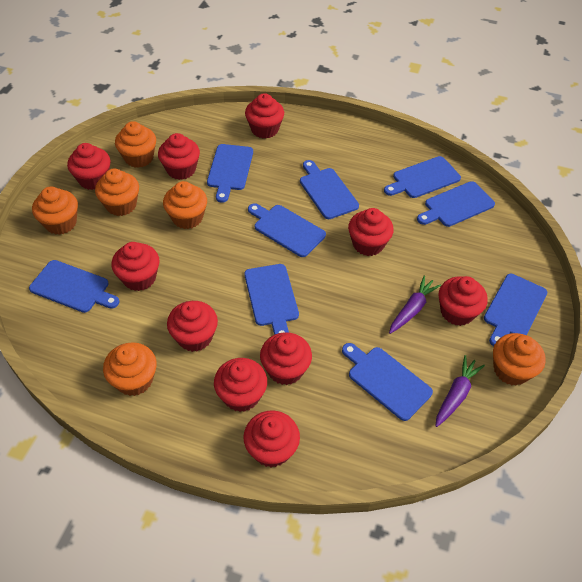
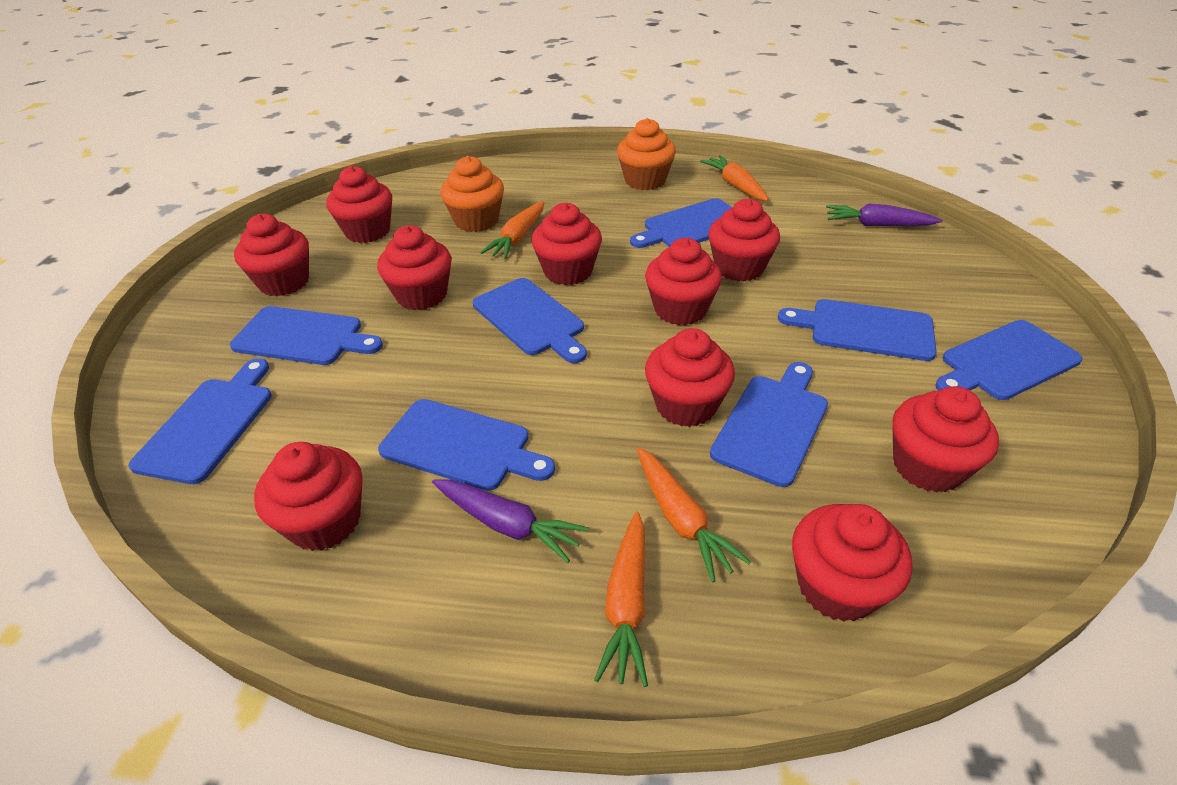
blue cutting board: 9 -> 8
orange carrot: 0 -> 4
orange cupcake: 6 -> 2

